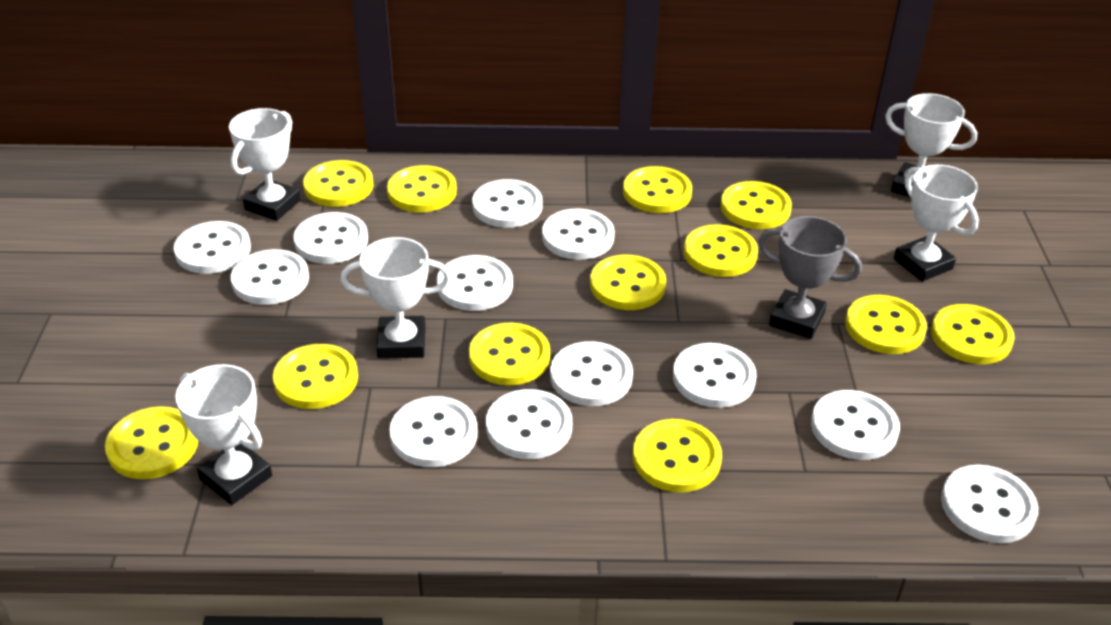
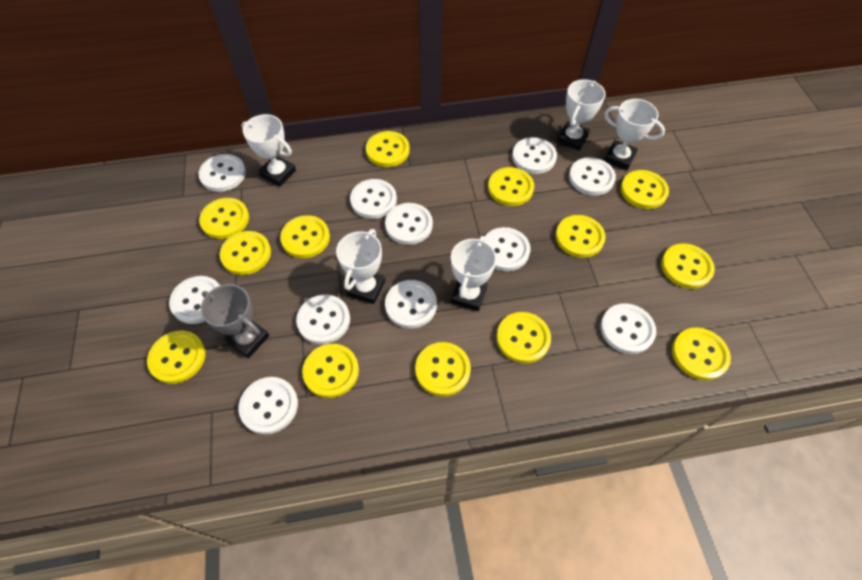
white button: 12 -> 11
yellow button: 12 -> 13

